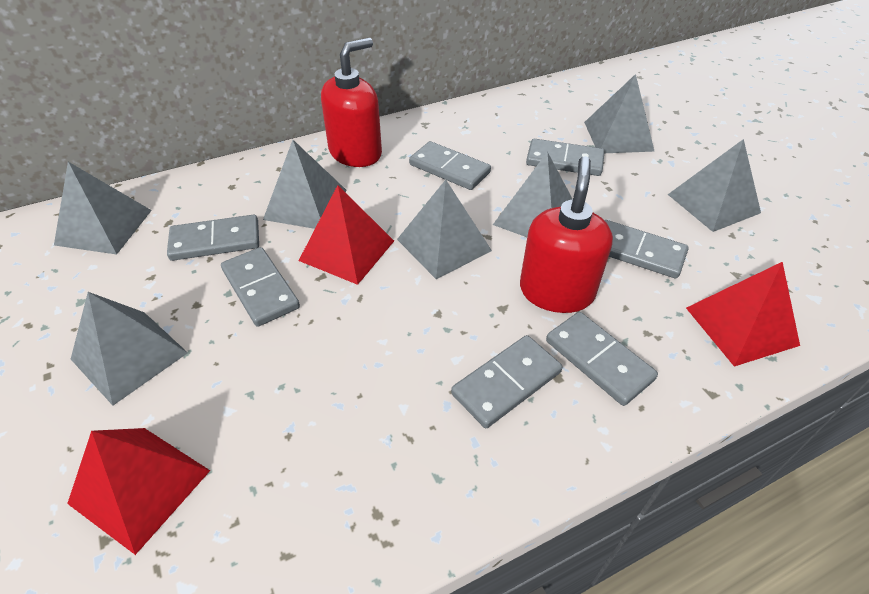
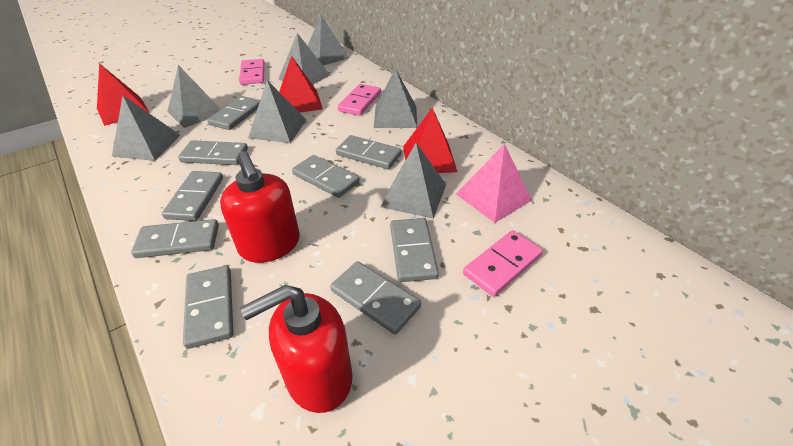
grey domino: 7 -> 9
pink domino: 0 -> 3
pink pyramid: 0 -> 1

